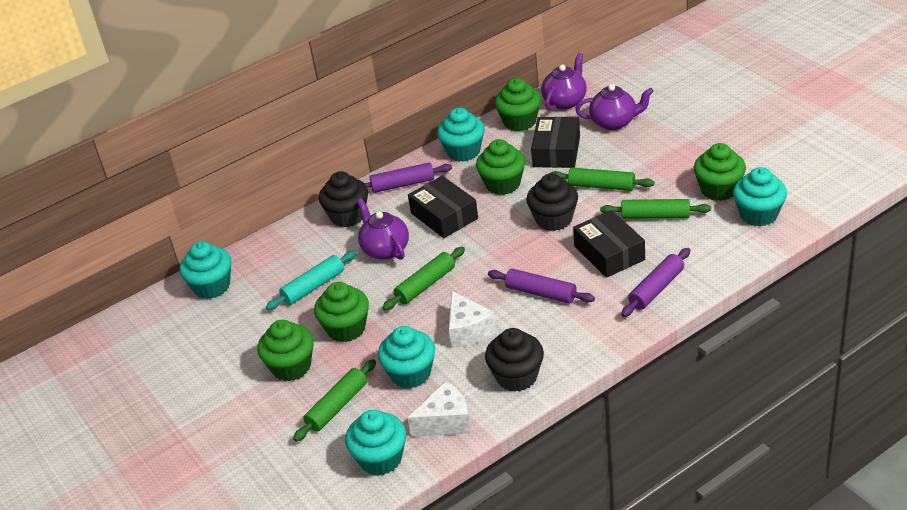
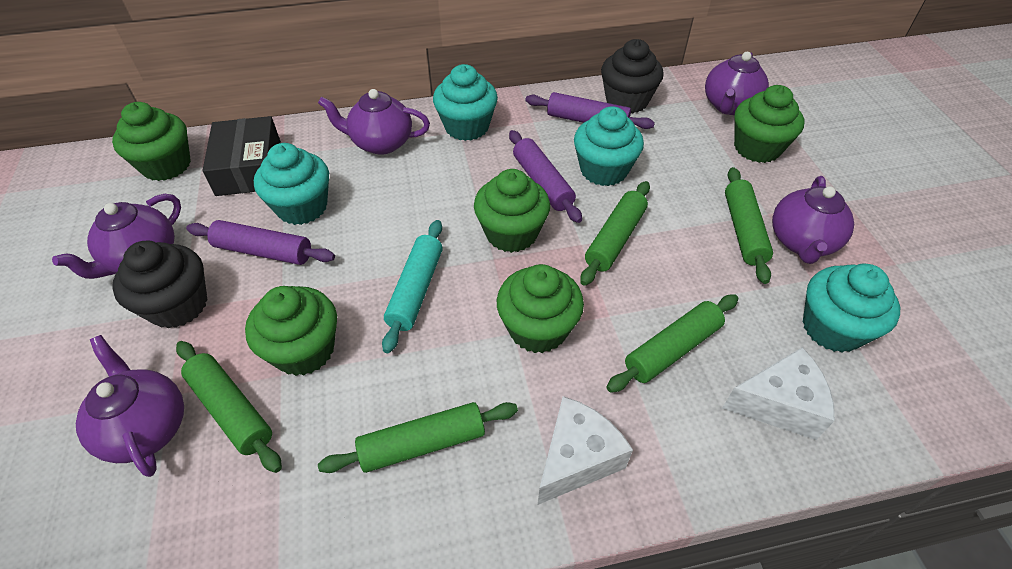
black box: 3 -> 1
black cupcake: 3 -> 2
green rolling pin: 4 -> 5
purple teapot: 3 -> 5
turquoise cupcake: 5 -> 4

